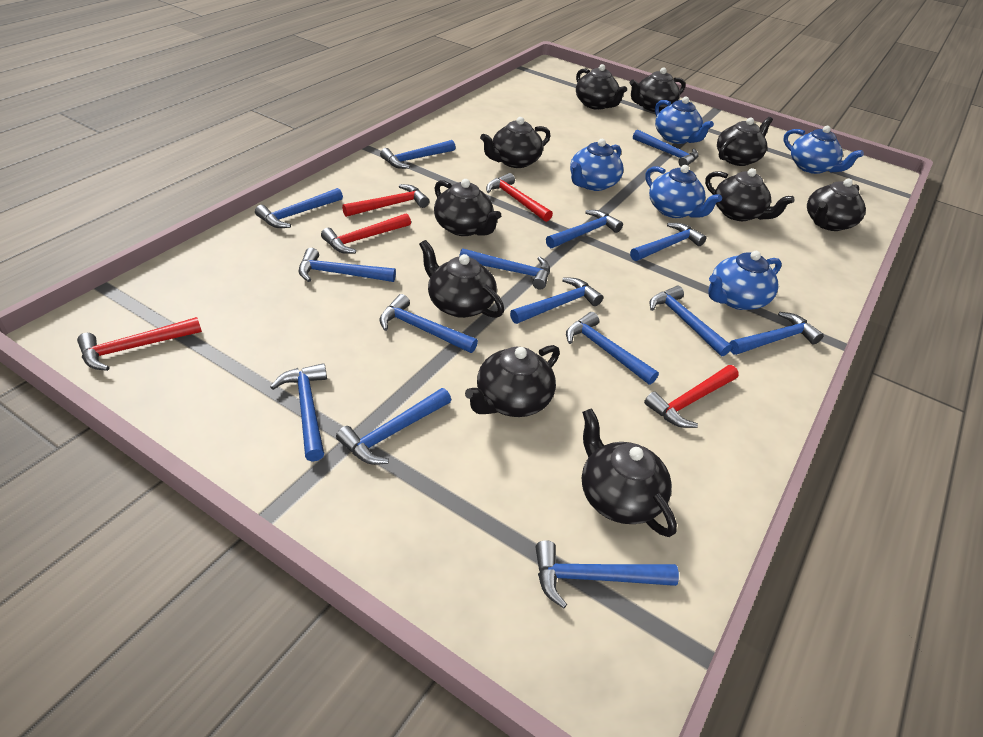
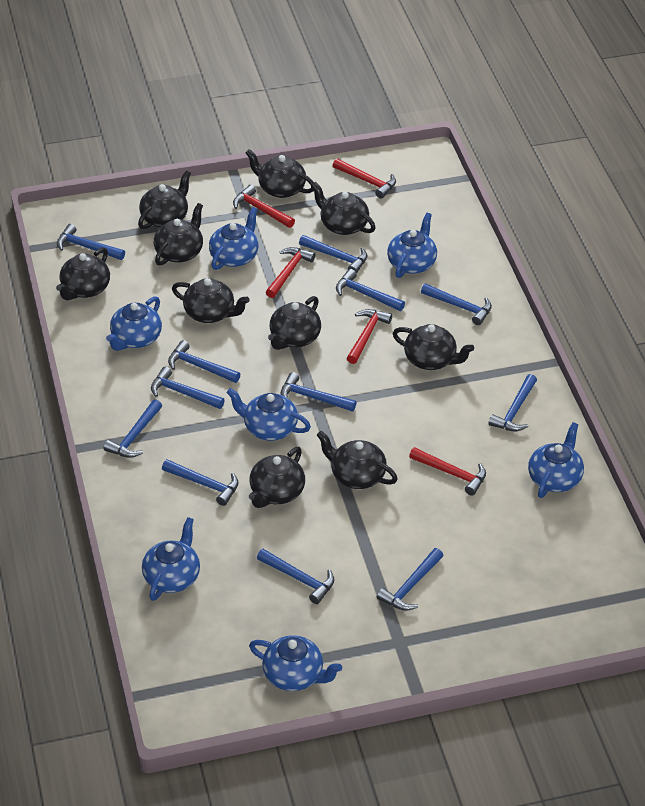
blue hammer: 15 -> 12
blue teapot: 5 -> 7

